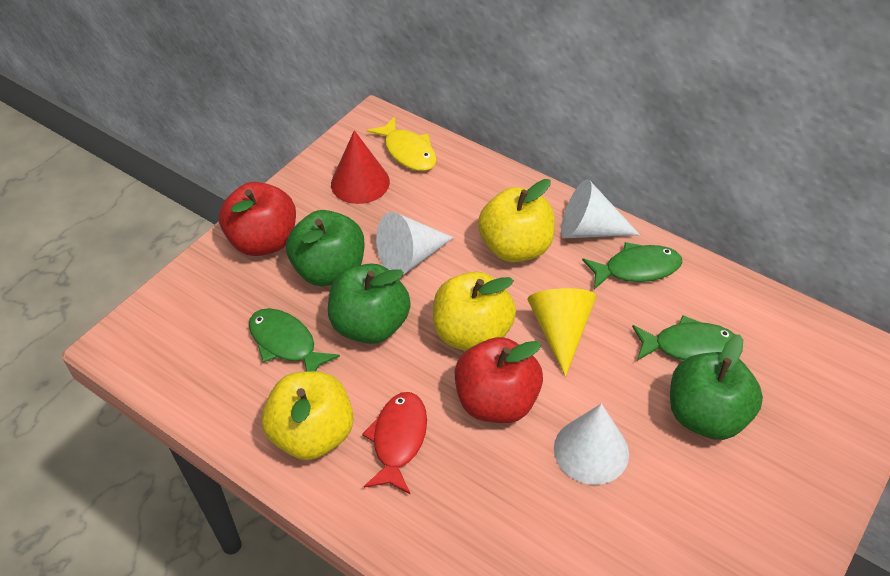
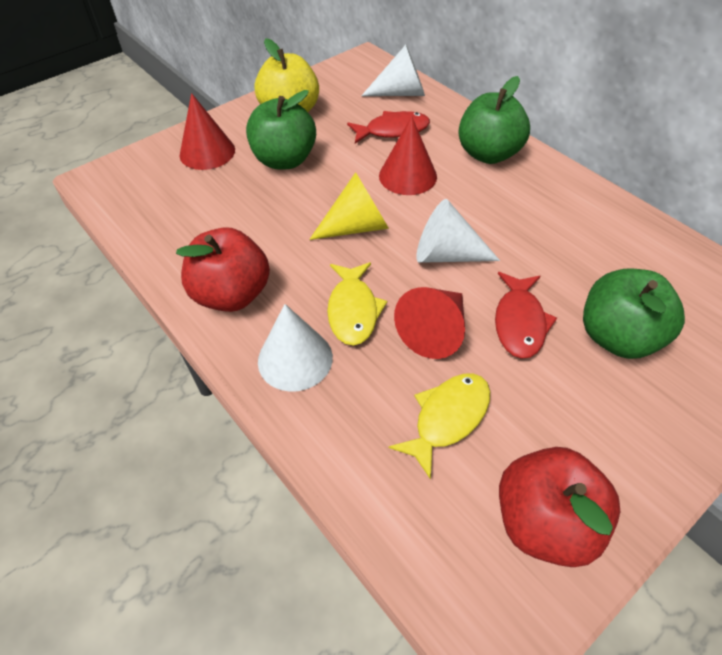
green fish: 3 -> 0
red cone: 1 -> 3
red fish: 1 -> 2
yellow apple: 3 -> 1
yellow fish: 1 -> 2

